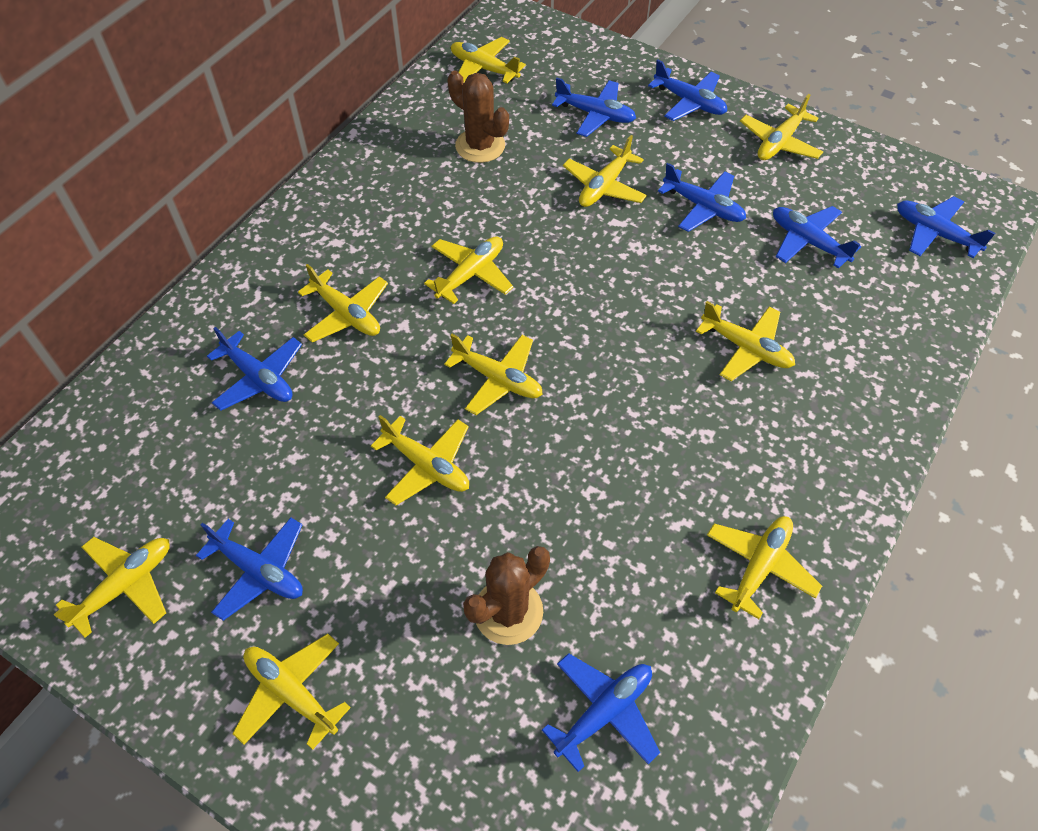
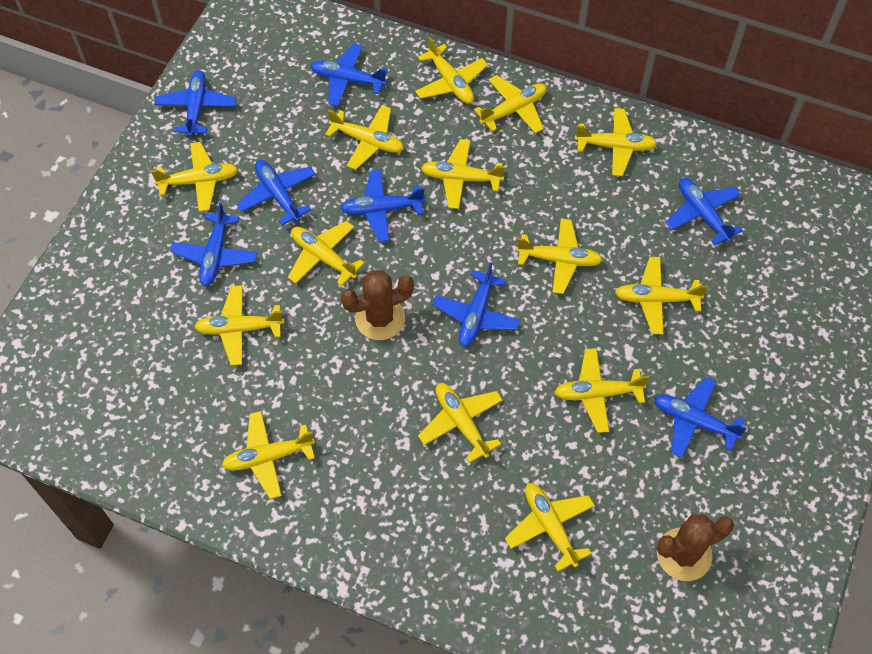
yellow plane: 11 -> 14

